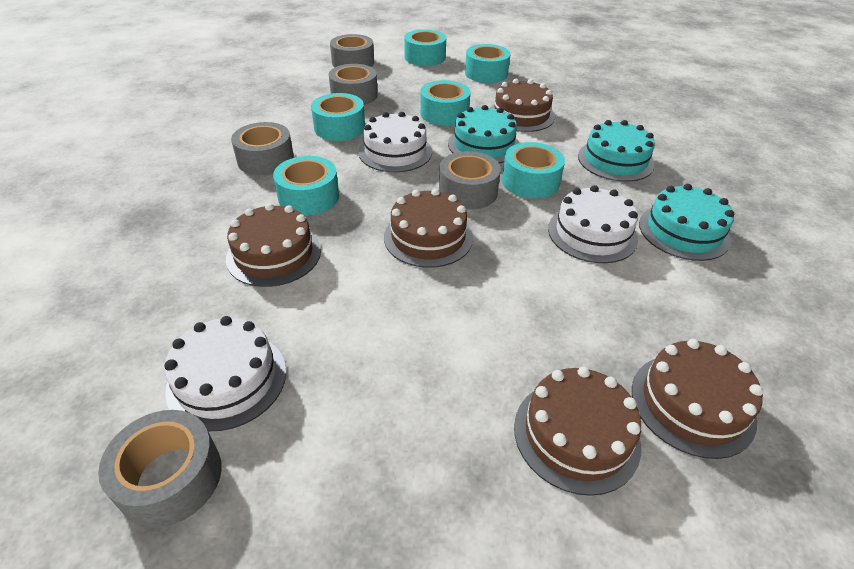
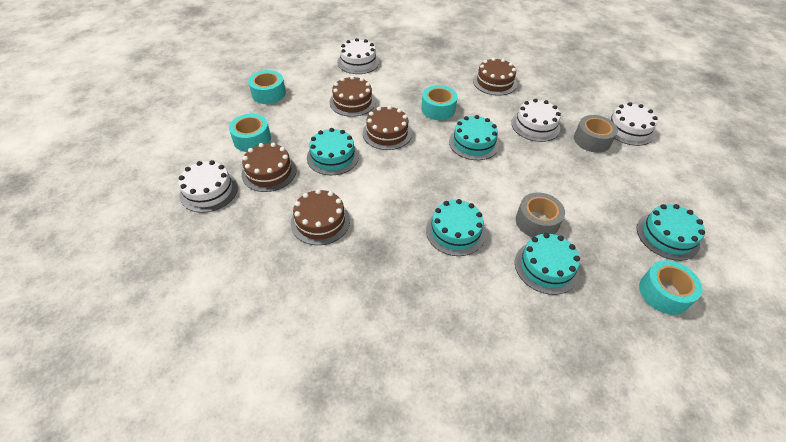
grey tape: 5 -> 2
turquoise cake: 3 -> 5
turquoise tape: 6 -> 4
white cake: 3 -> 4

